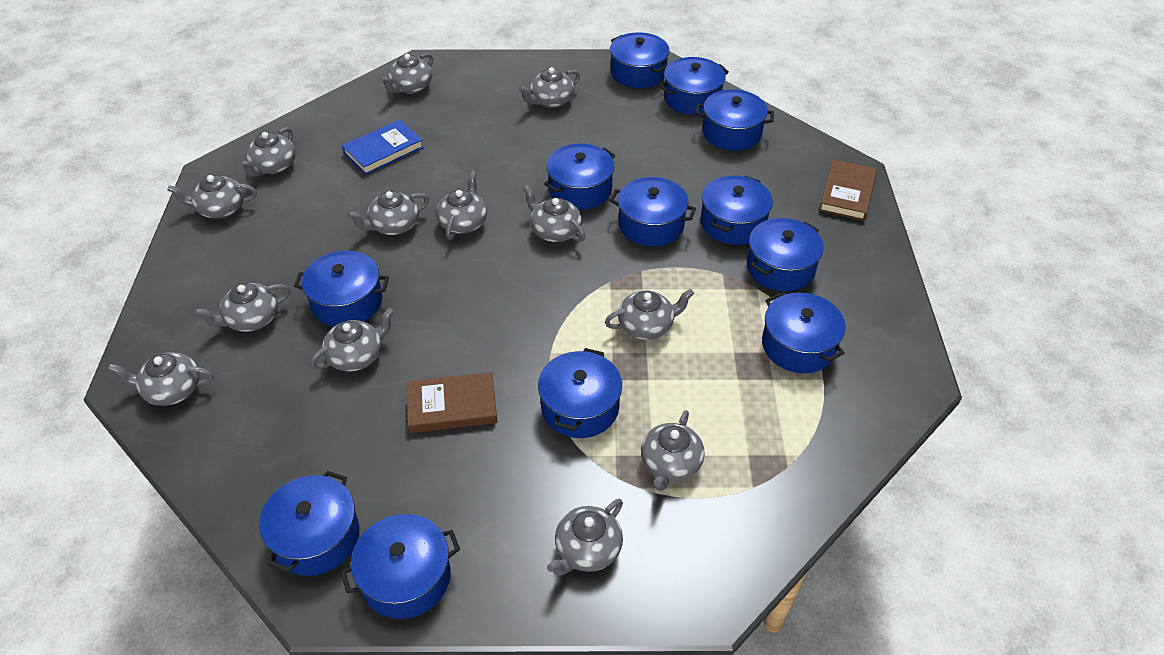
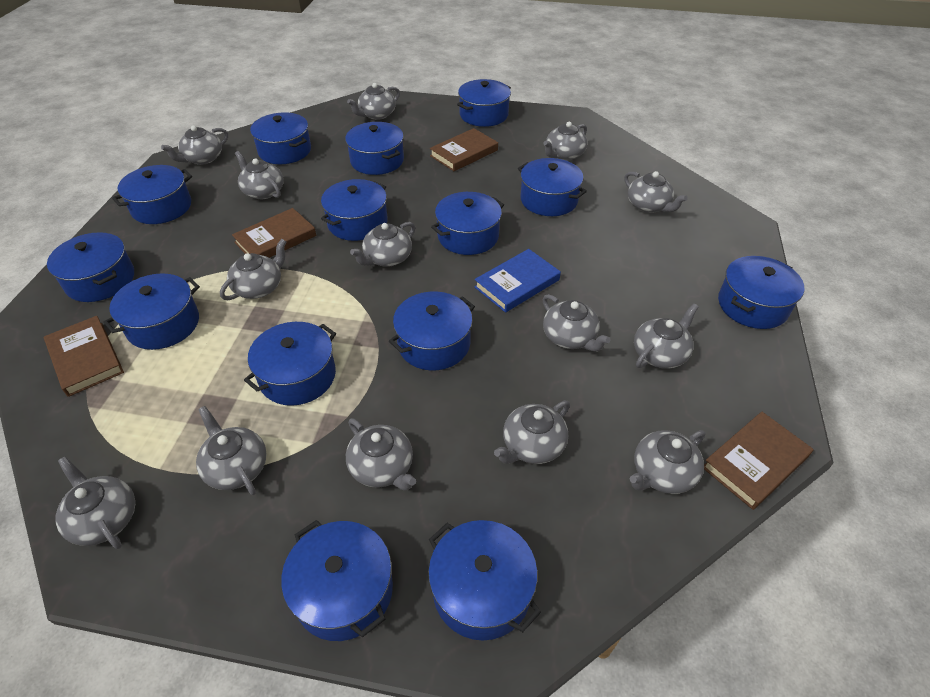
blue pot: 12 -> 14
brown book: 2 -> 4
grey teapot: 13 -> 14

